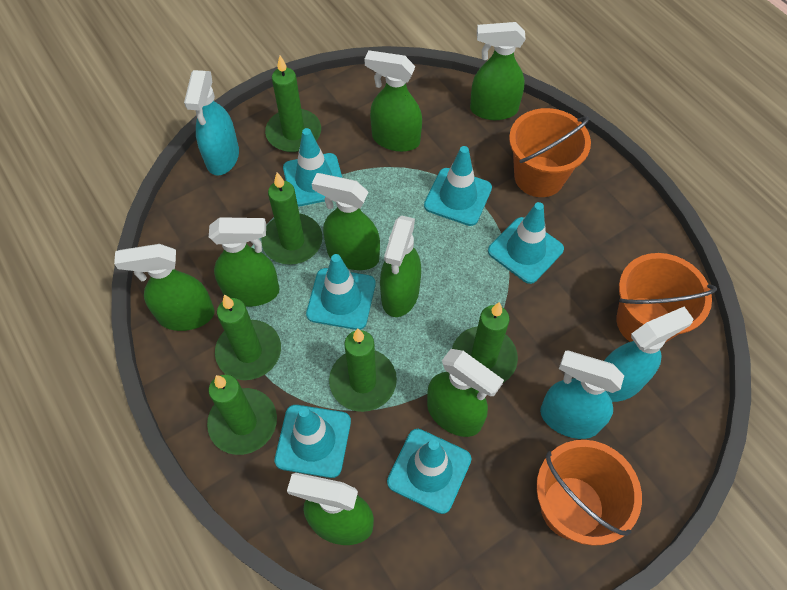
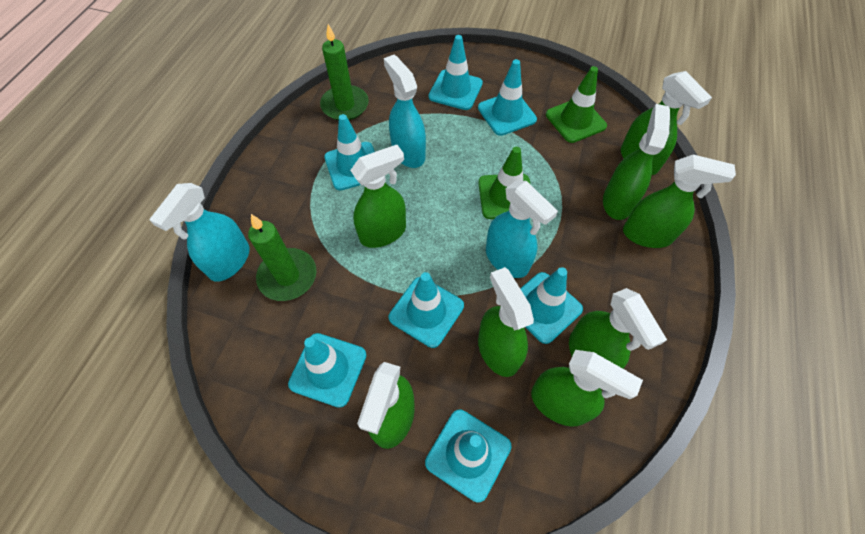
green candle: 6 -> 2
green traffic cone: 0 -> 2
orange bucket: 3 -> 0
turquoise traffic cone: 6 -> 7

